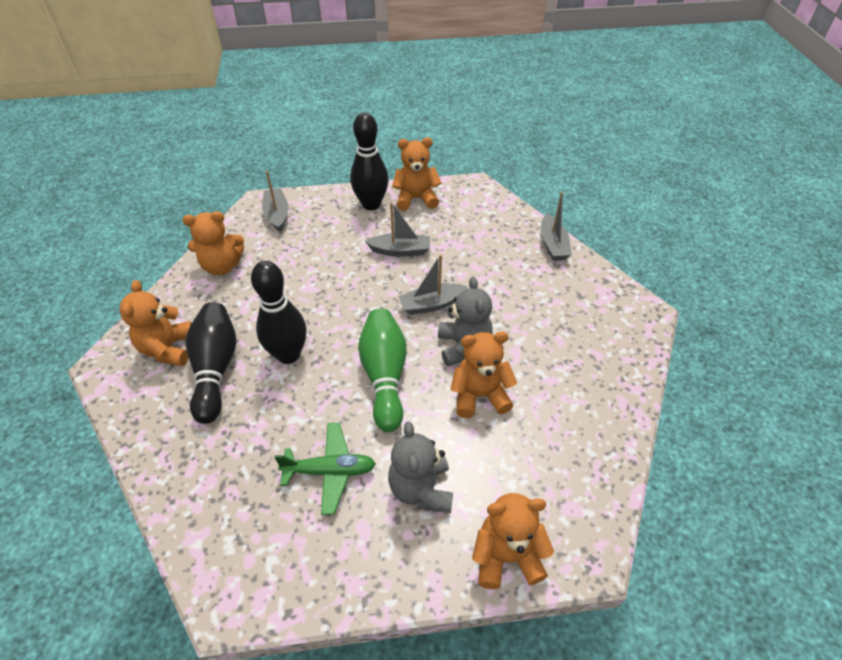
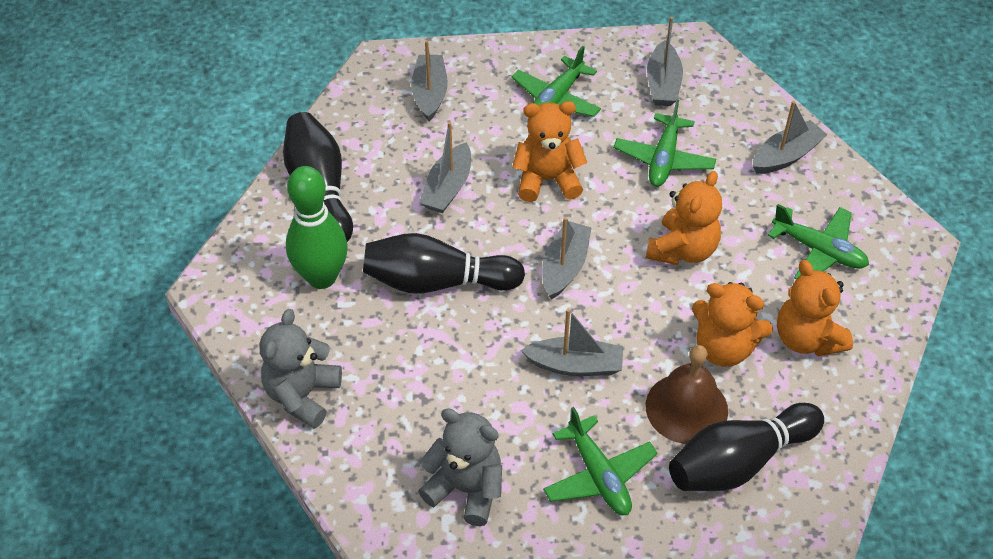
brown bell: 0 -> 1
green plane: 1 -> 4
grey boat: 4 -> 6
orange teddy bear: 5 -> 4

